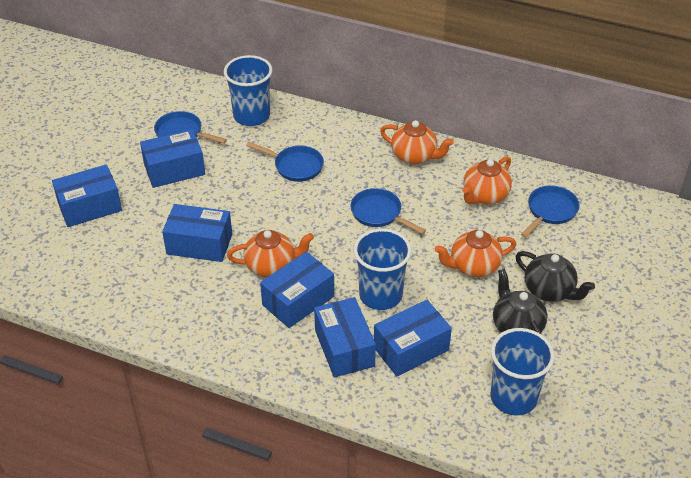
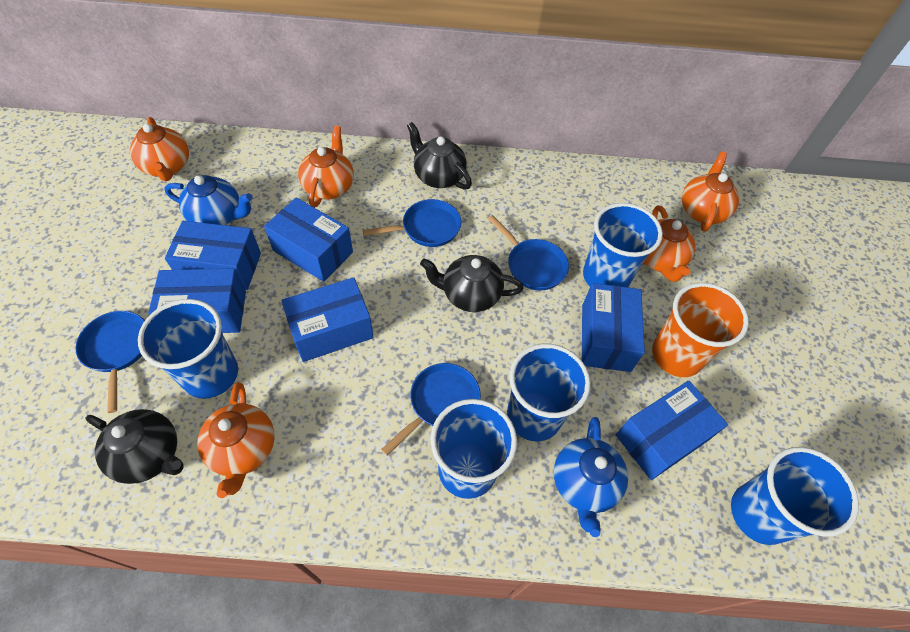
black teapot: 2 -> 3
blue cup: 3 -> 5
blue teapot: 0 -> 2
orange cup: 0 -> 1
orange teapot: 4 -> 5

